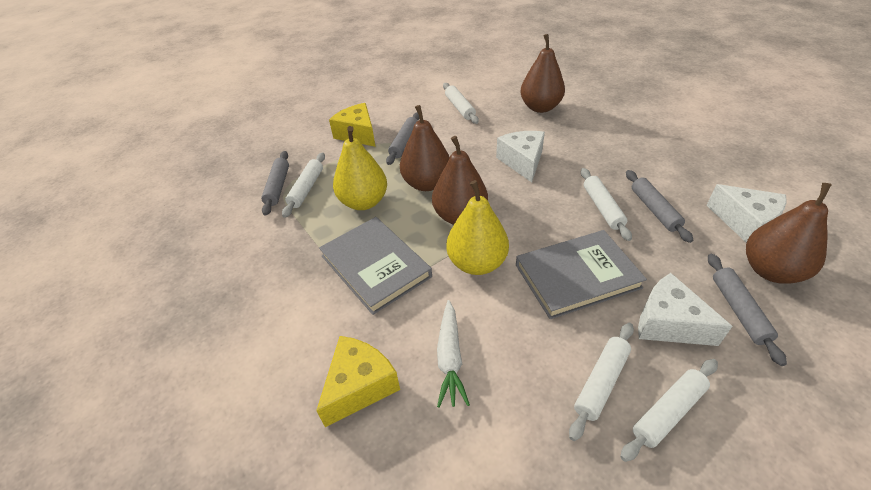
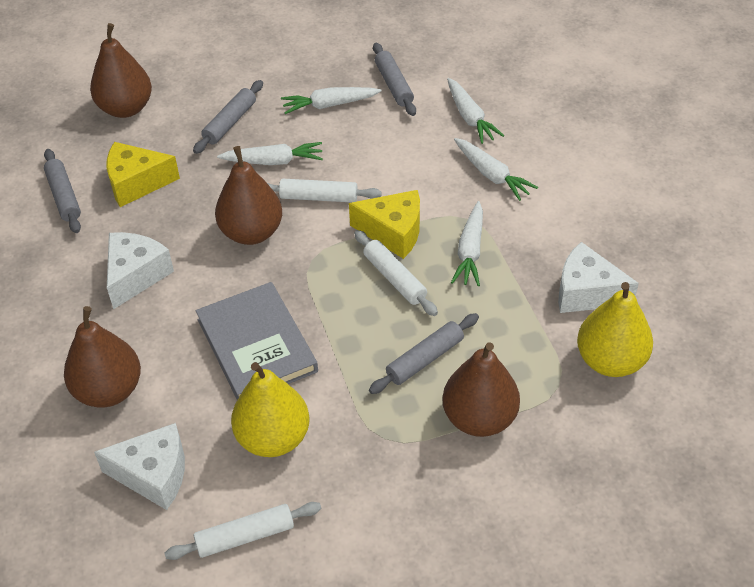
grey book: 2 -> 1
white carrot: 1 -> 5
white rolling pin: 5 -> 3

